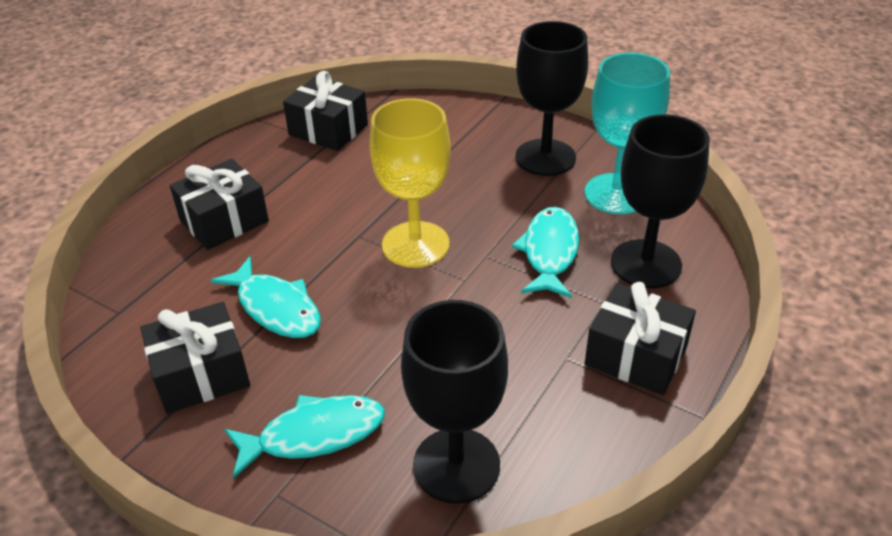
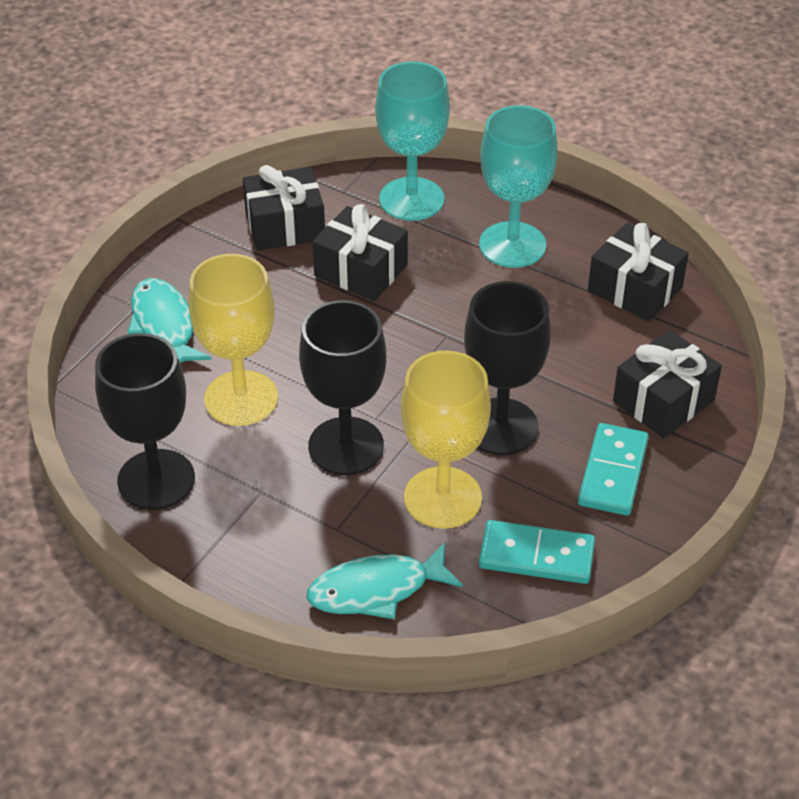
turquoise domino: 0 -> 2
turquoise fish: 3 -> 2
turquoise goblet: 1 -> 2
yellow goblet: 1 -> 2

